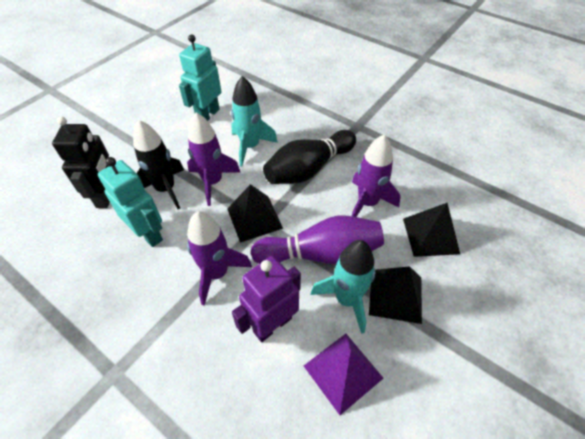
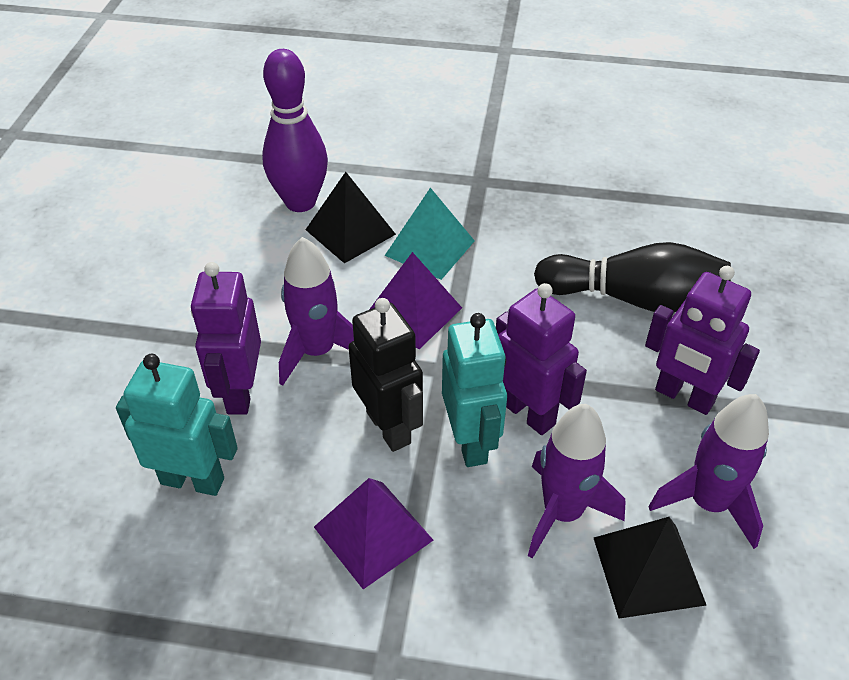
black pyramid: 3 -> 2
black rocket: 1 -> 0
purple pyramid: 1 -> 2
purple robot: 1 -> 3
turquoise pyramid: 0 -> 1
turquoise rocket: 2 -> 0

